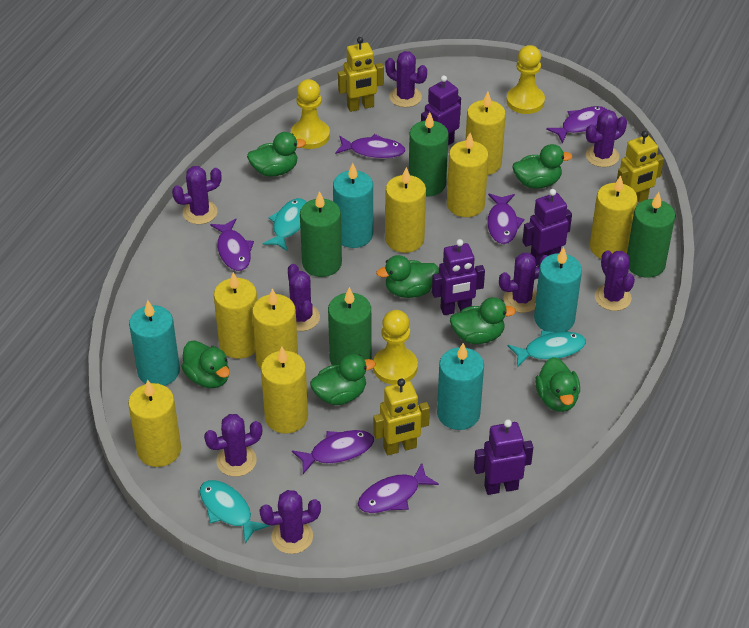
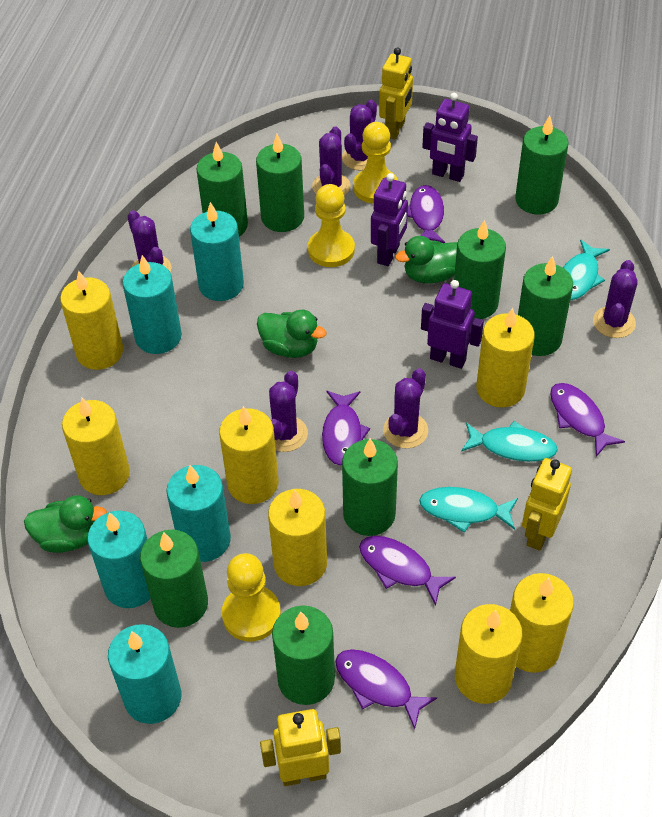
green candle: 4 -> 8
green duck: 7 -> 3
purple cactus: 8 -> 6
purple fish: 6 -> 5
purple robot: 4 -> 3
turquoise candle: 4 -> 5
yellow candle: 8 -> 7

